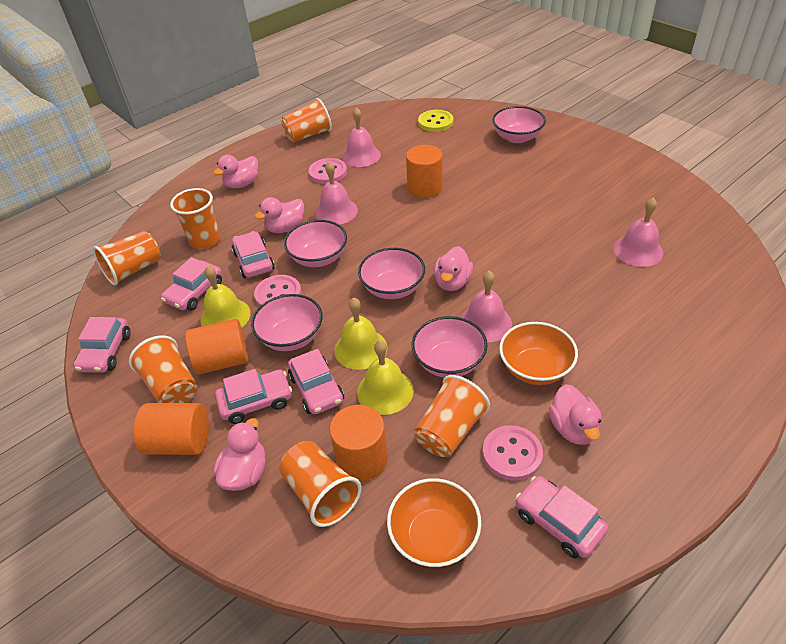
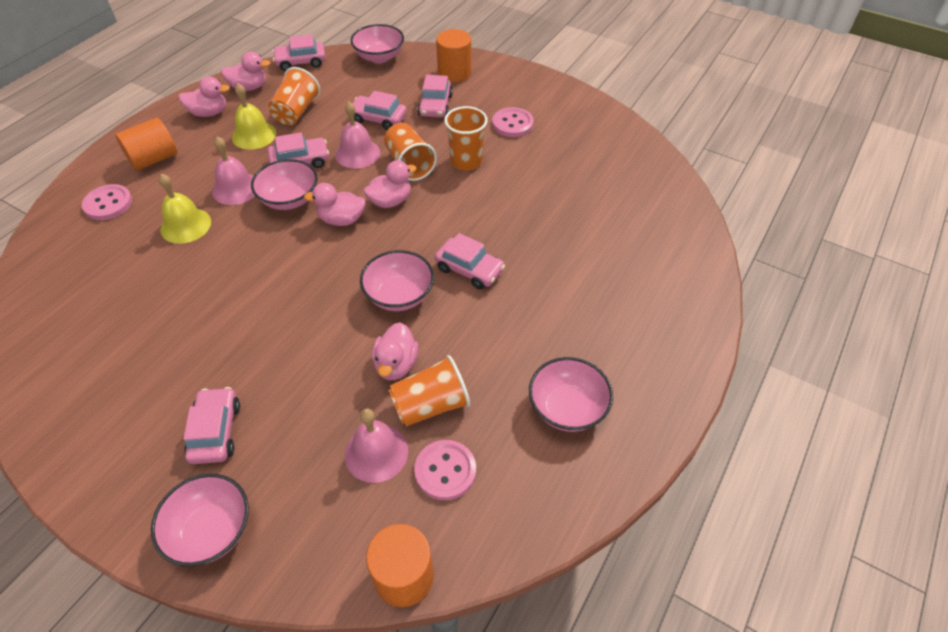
orange bowl: 2 -> 0
orange cup: 6 -> 4
orange cylinder: 4 -> 3
pink bell: 4 -> 3
yellow bell: 3 -> 2
yellow button: 1 -> 0

